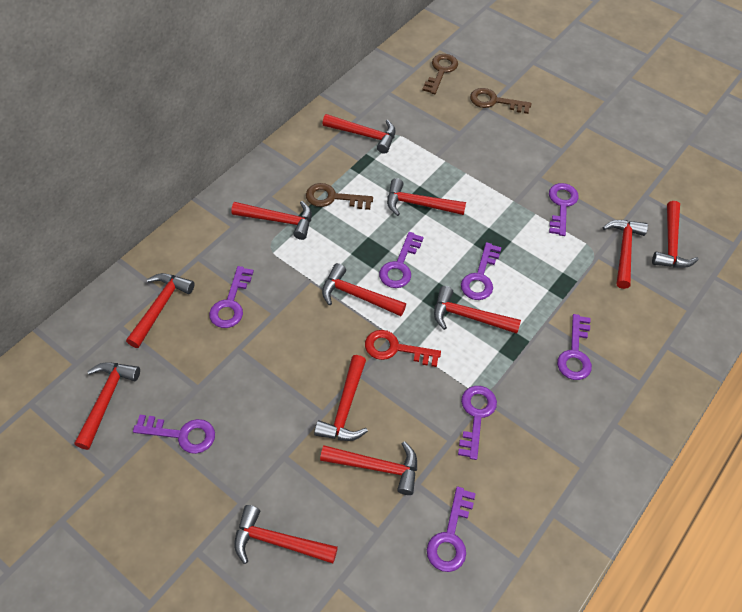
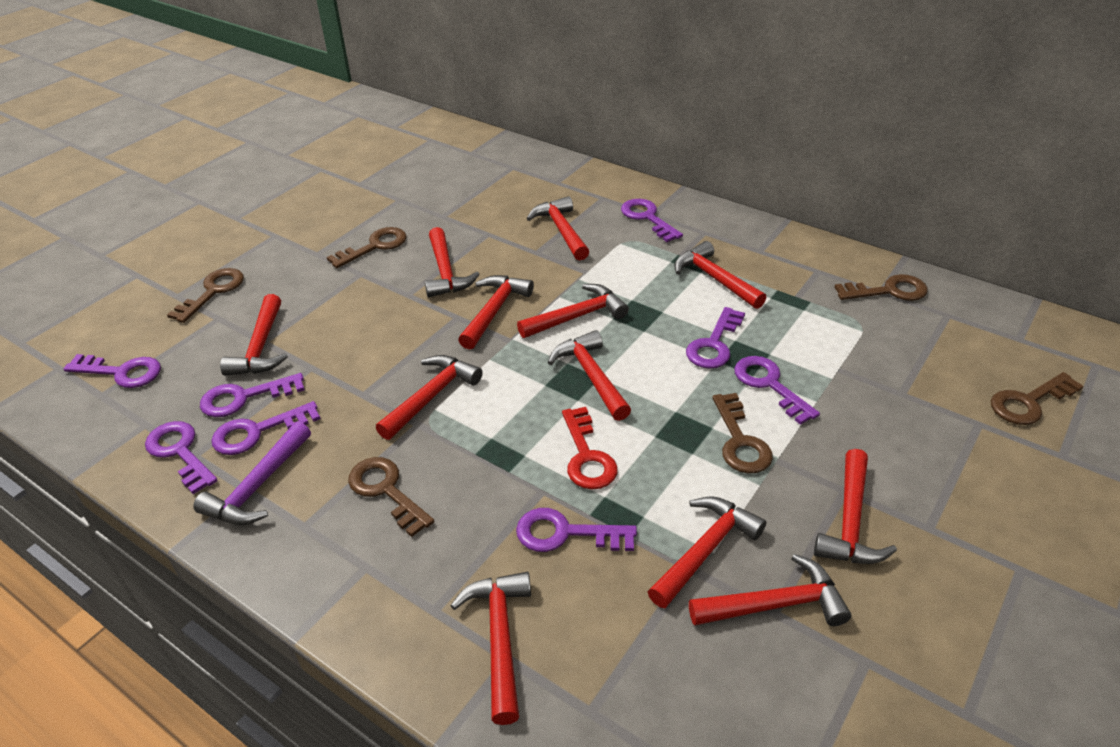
brown key: 3 -> 6
purple hammer: 0 -> 1

